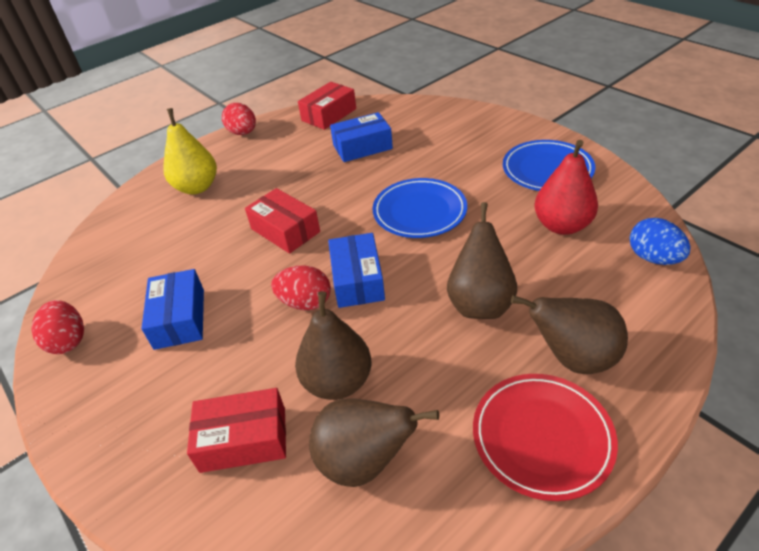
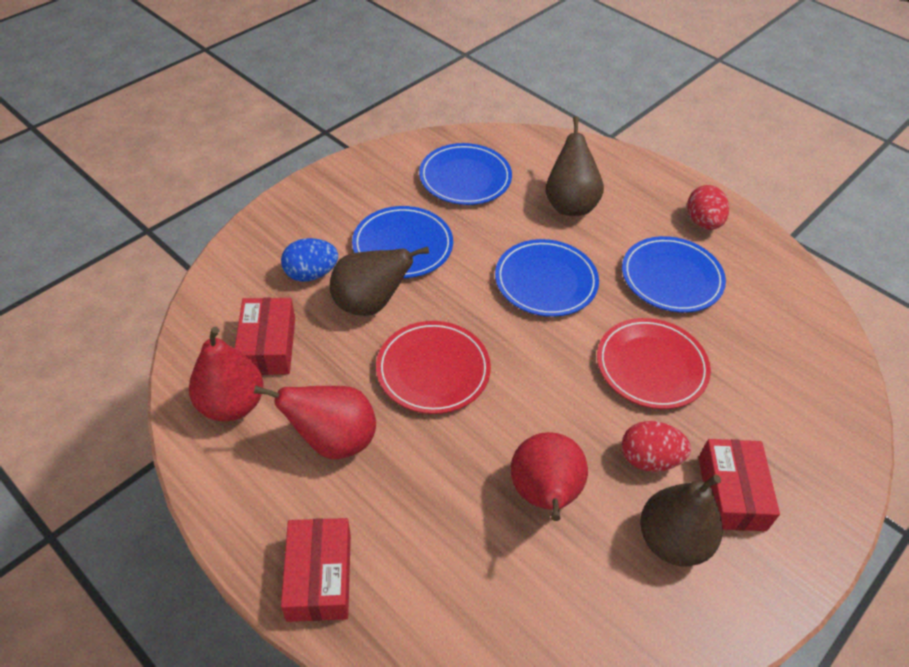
blue box: 3 -> 0
blue plate: 2 -> 4
brown pear: 4 -> 3
red egg: 3 -> 2
red pear: 1 -> 3
red plate: 1 -> 2
yellow pear: 1 -> 0

